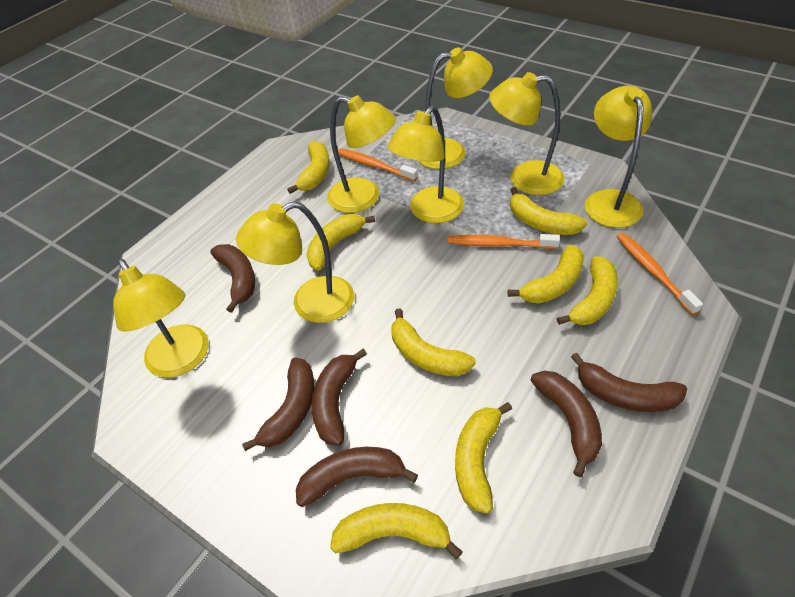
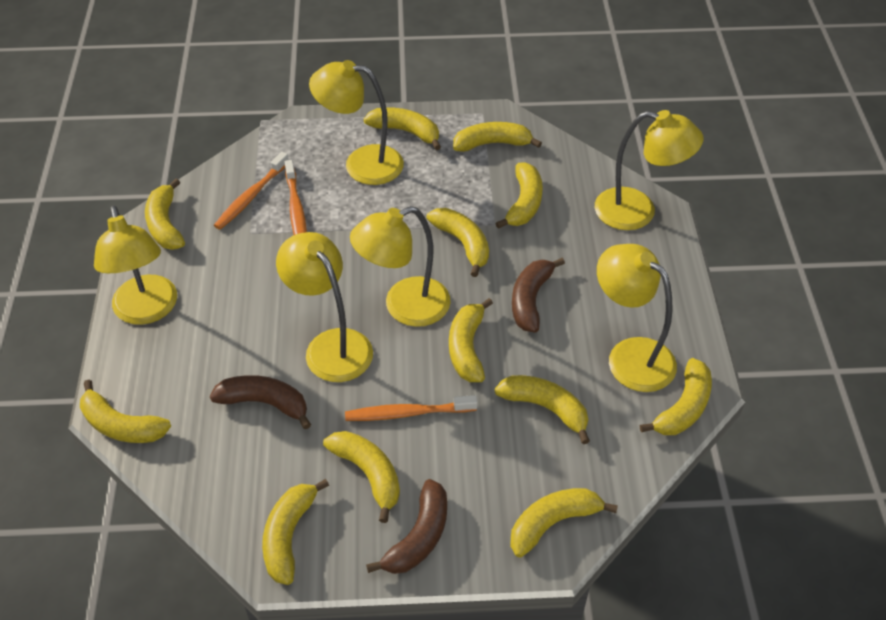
brown banana: 6 -> 3
yellow banana: 8 -> 12
yellow lamp: 7 -> 6

